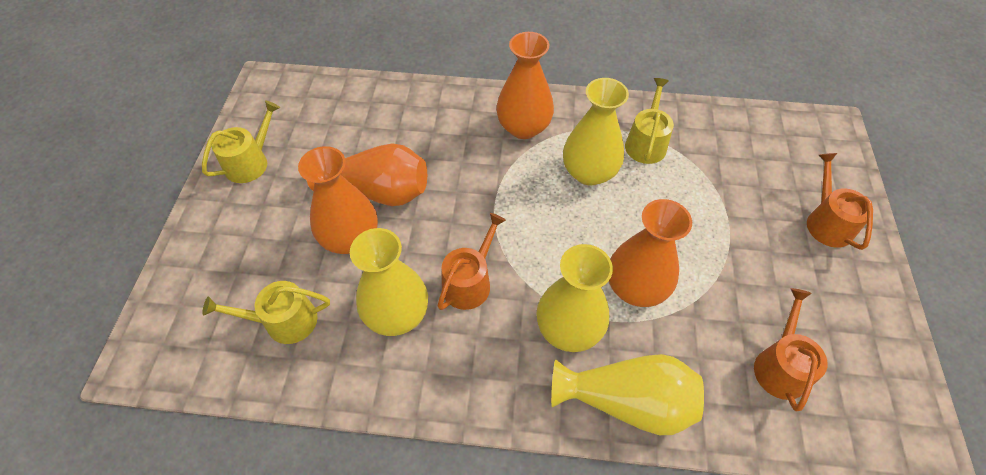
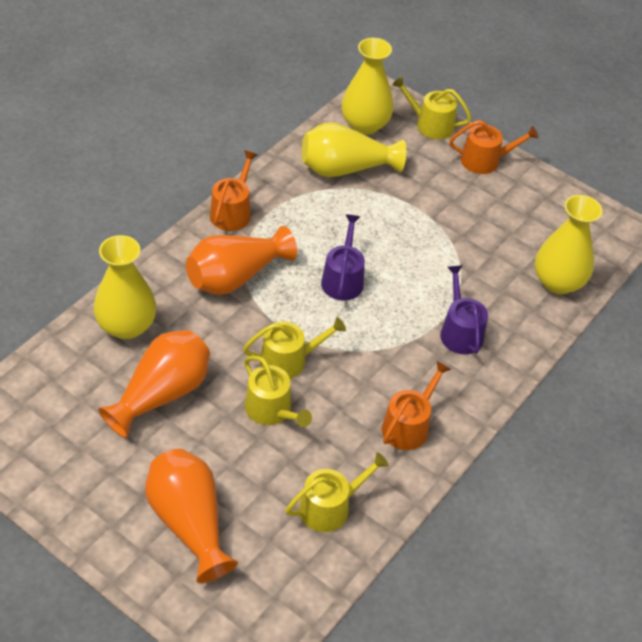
orange vase: 4 -> 3
purple watering can: 0 -> 2
yellow watering can: 3 -> 4

